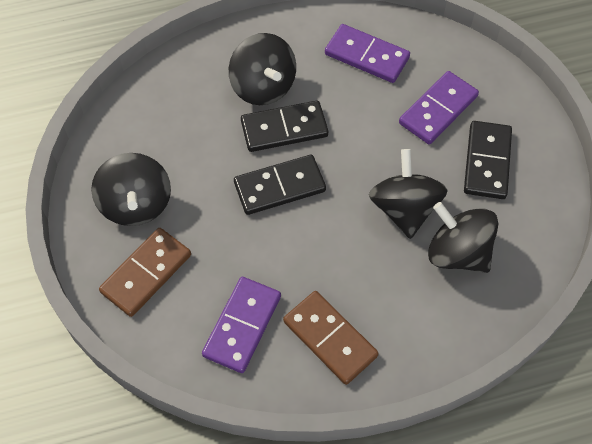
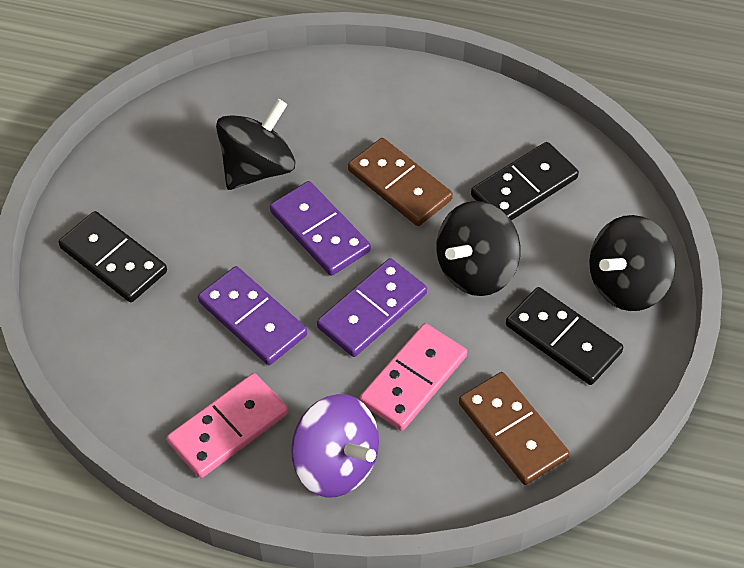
black spinning top: 4 -> 3
pink domino: 0 -> 2
purple spinning top: 0 -> 1

